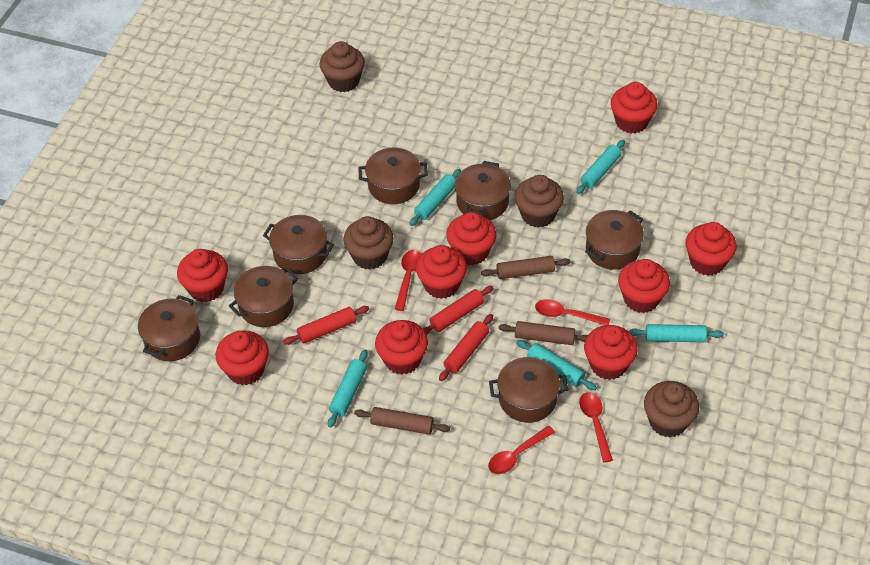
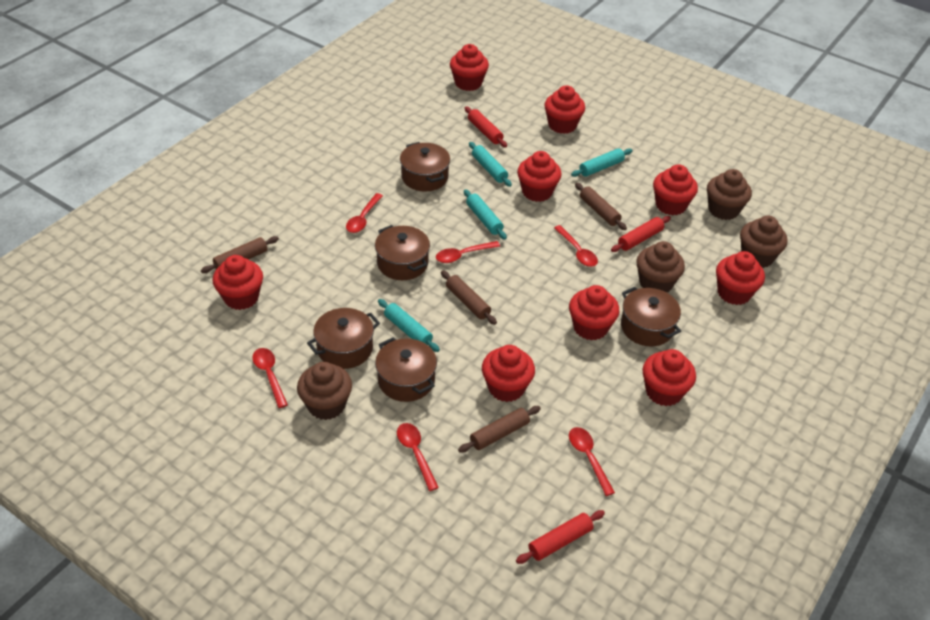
brown pot: 7 -> 5
brown rolling pin: 3 -> 4
red spoon: 4 -> 6
turquoise rolling pin: 5 -> 4

